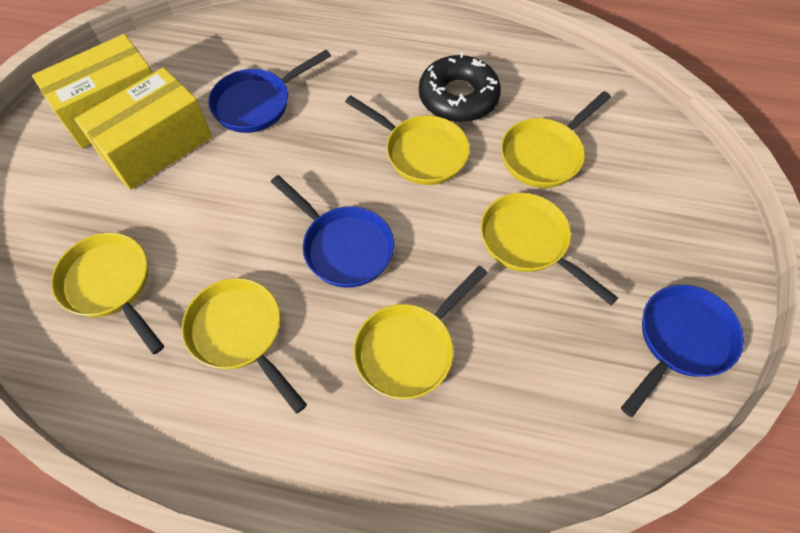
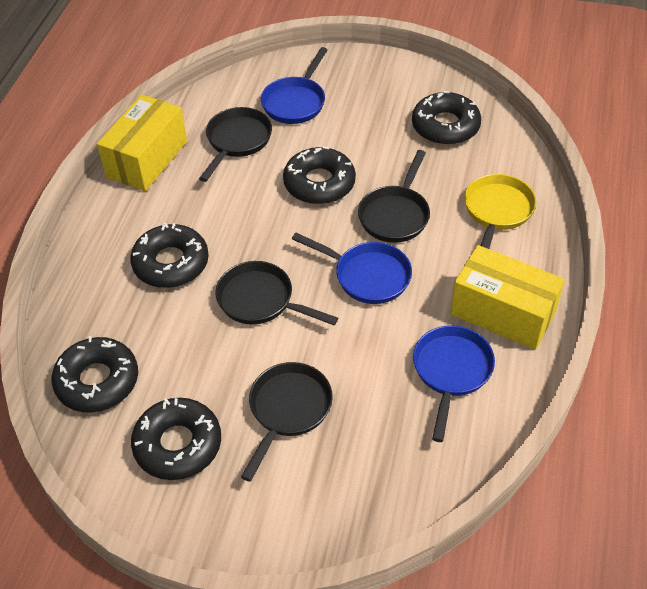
black donut: 1 -> 5
black pan: 0 -> 4
yellow pan: 6 -> 1

